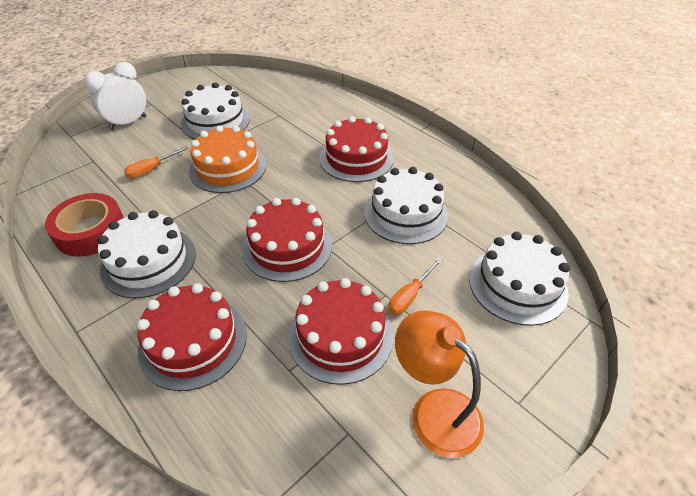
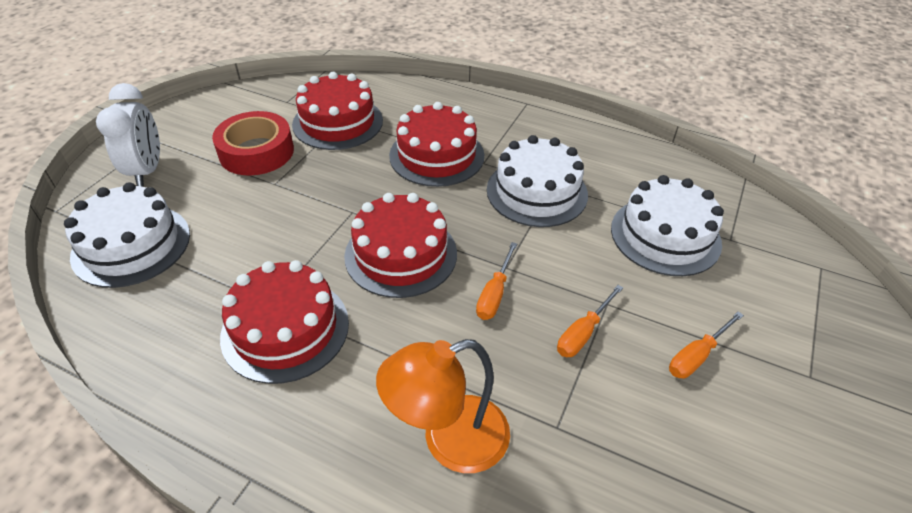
orange cake: 1 -> 0
orange screwdriver: 2 -> 3
white cake: 4 -> 3

